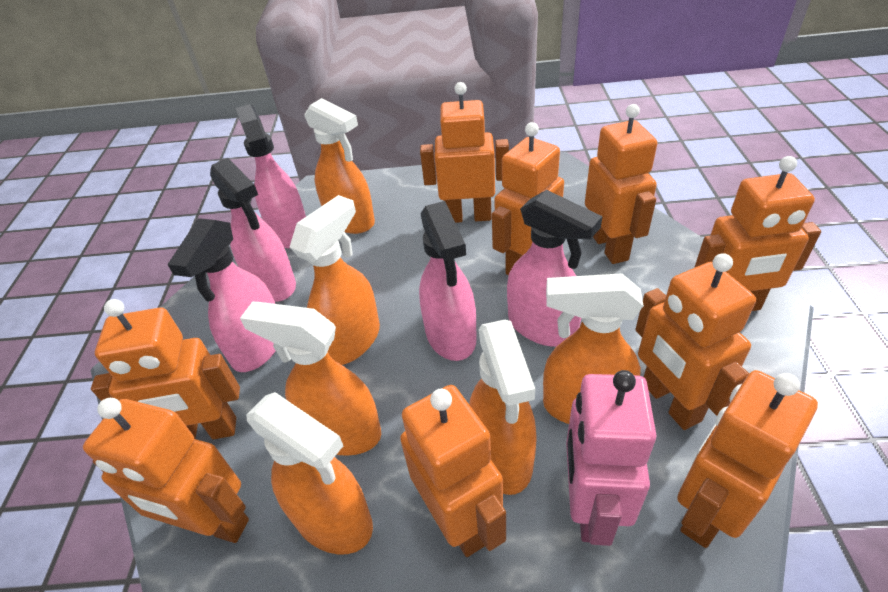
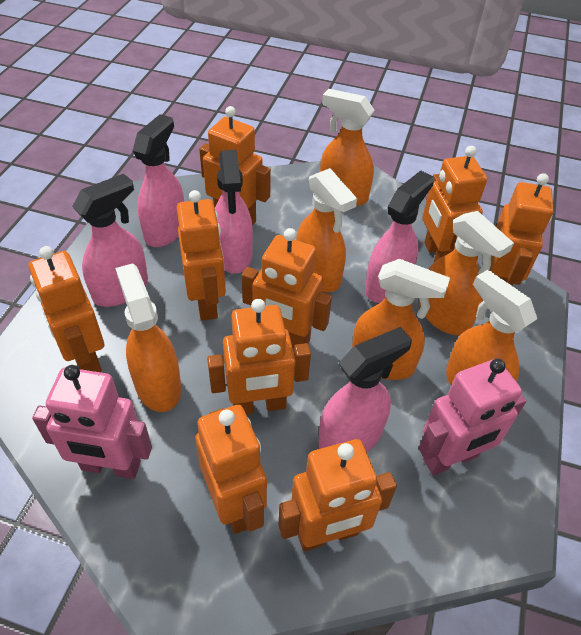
pink robot: 1 -> 2

